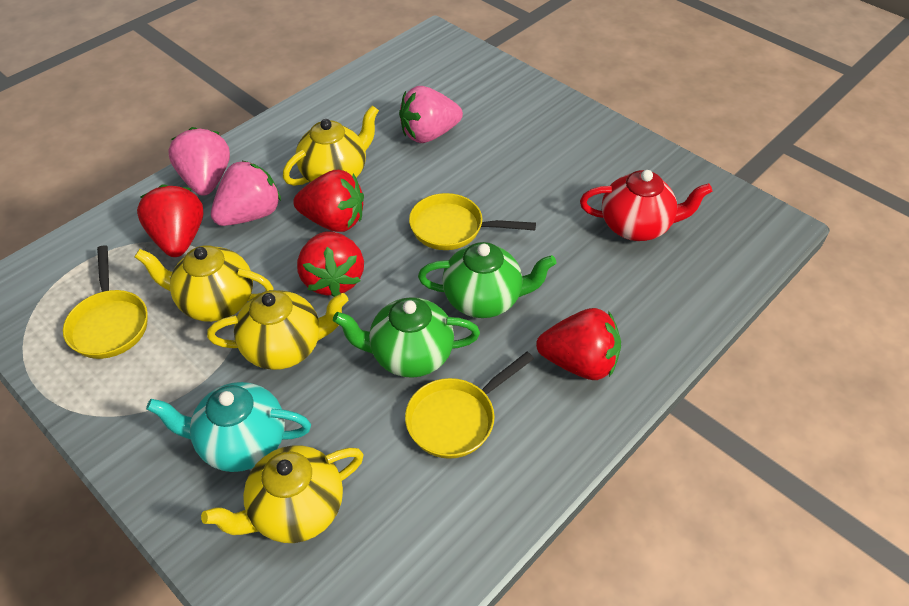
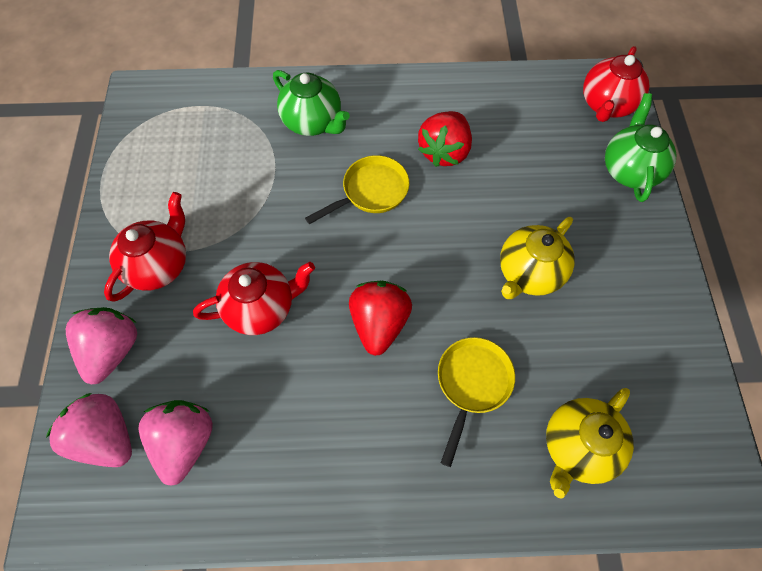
red strawberry: 4 -> 2
red teapot: 1 -> 3
turquoise teapot: 1 -> 0
yellow pan: 3 -> 2
yellow teapot: 4 -> 2

